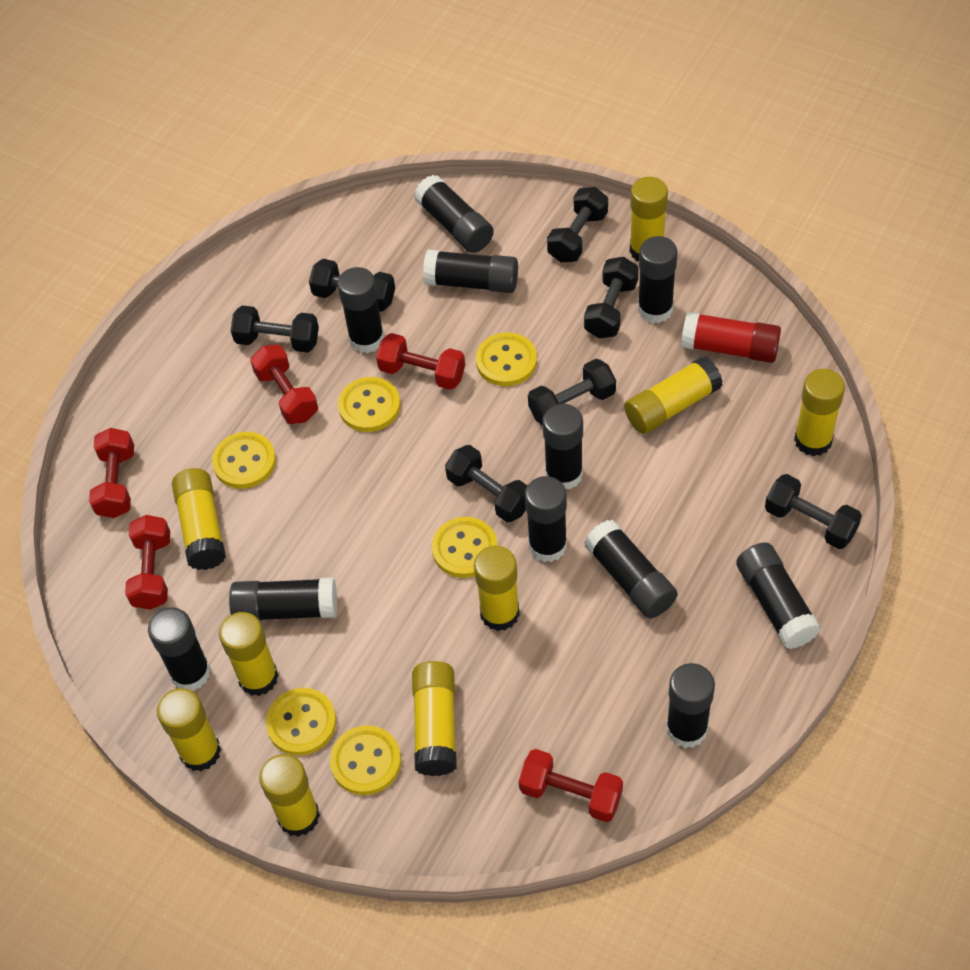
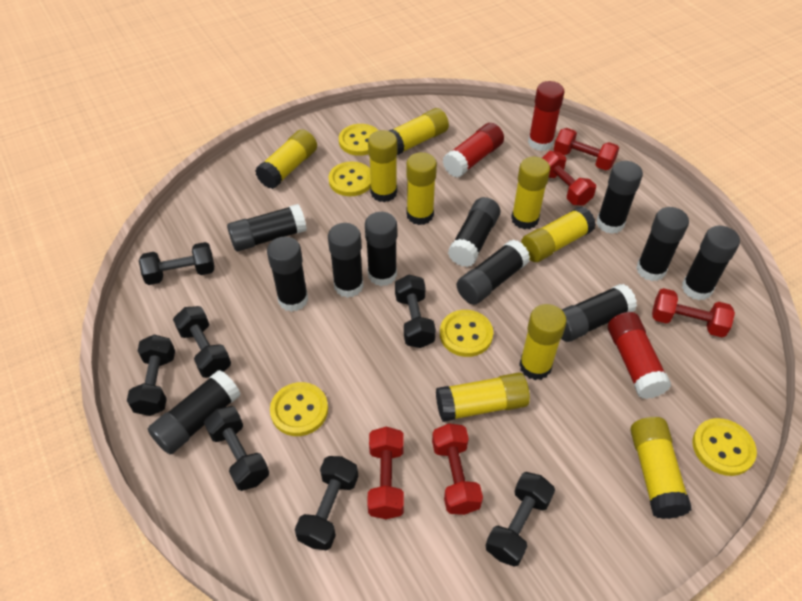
red glue stick: 1 -> 3
yellow button: 6 -> 5

